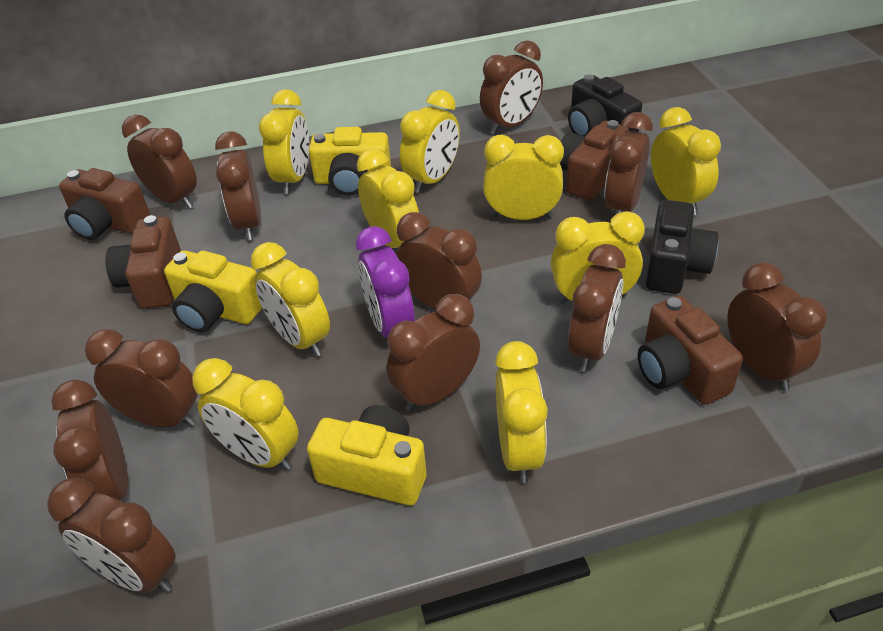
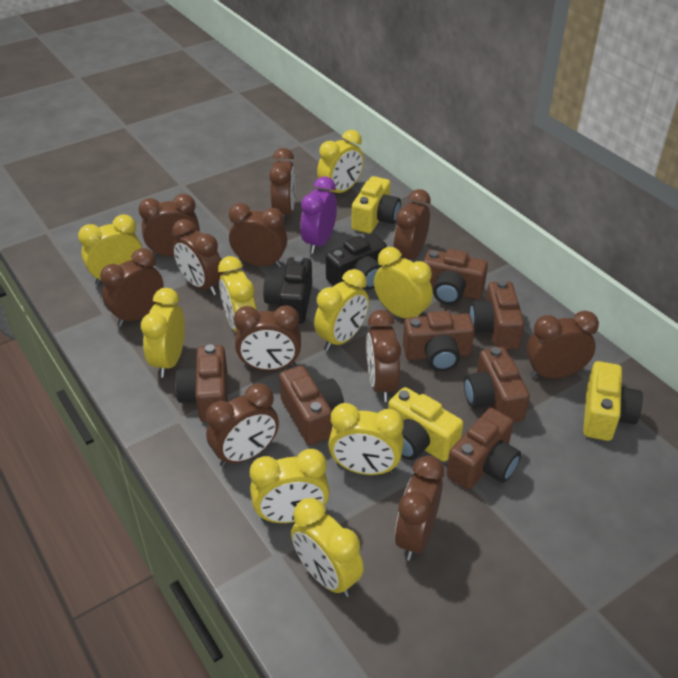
brown camera: 4 -> 7

